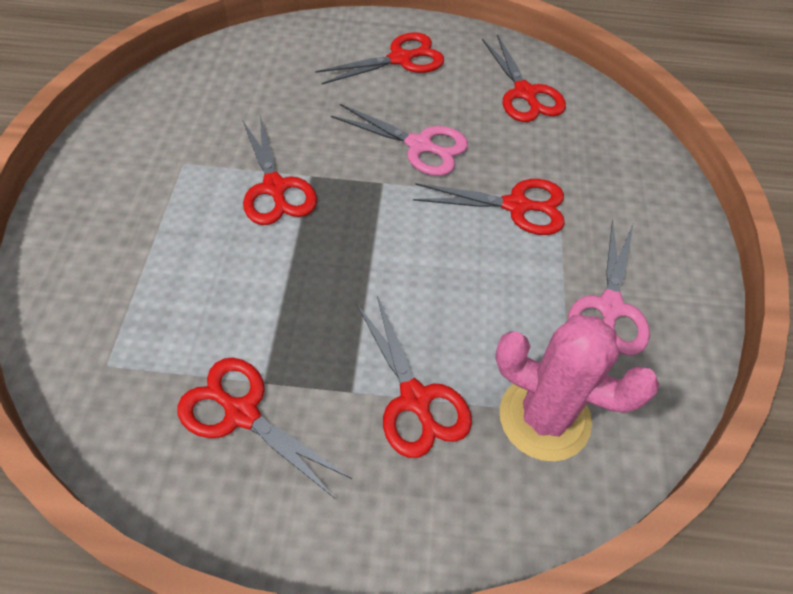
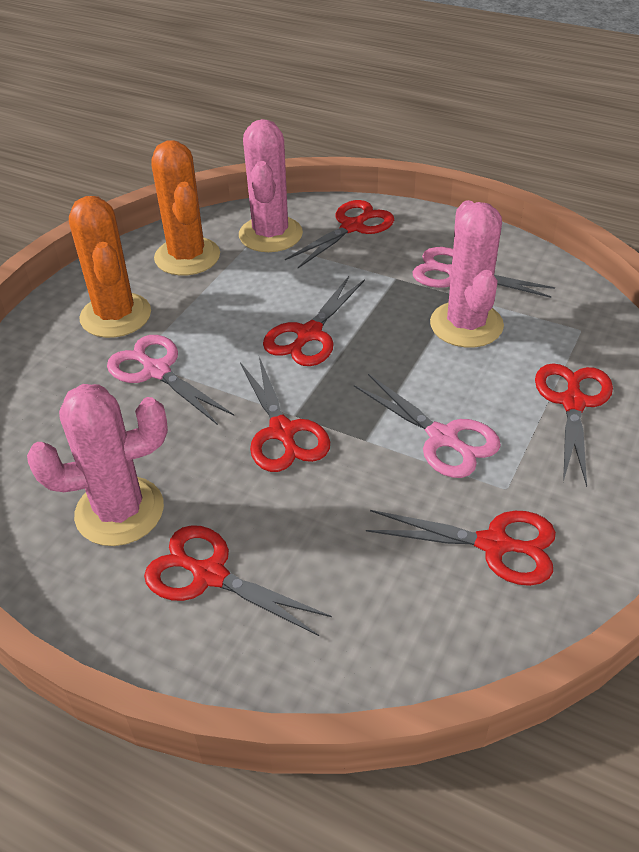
orange cactus: 0 -> 2
pink cactus: 1 -> 3
pink scissors: 2 -> 3

